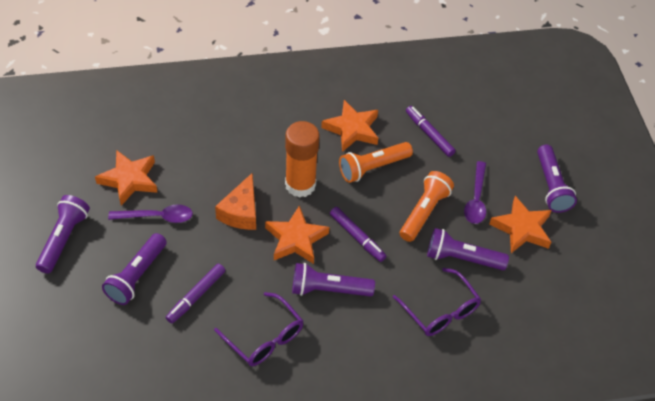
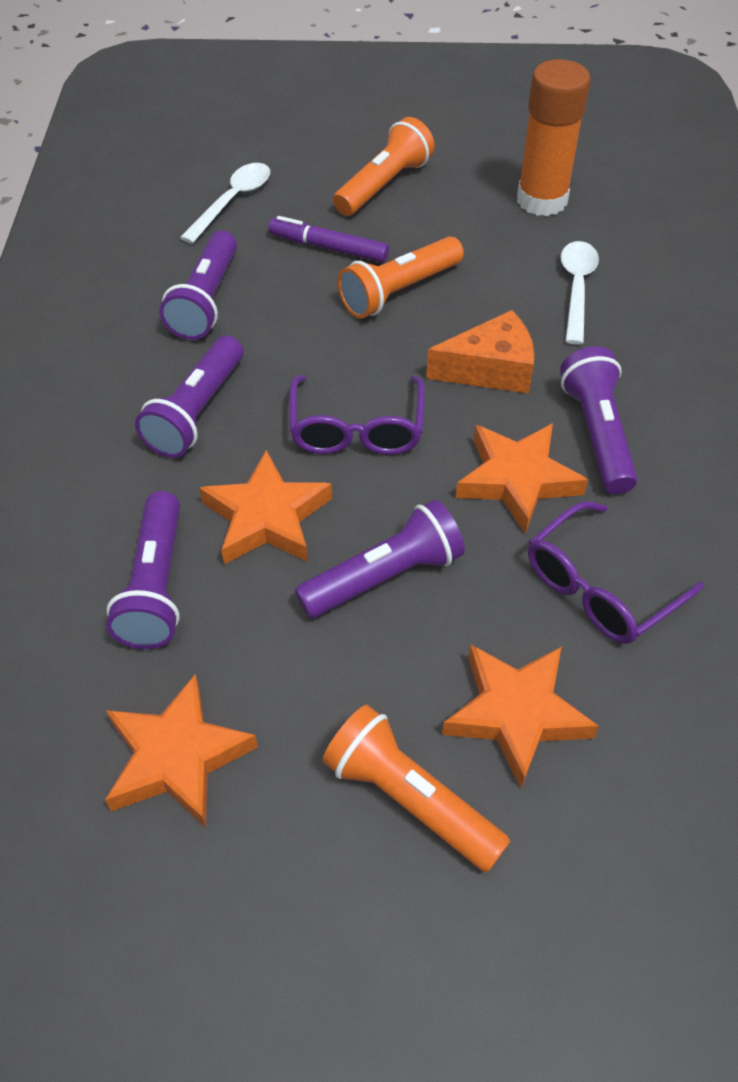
orange flashlight: 2 -> 3
purple marker: 3 -> 1
purple spoon: 2 -> 0
white spoon: 0 -> 2

